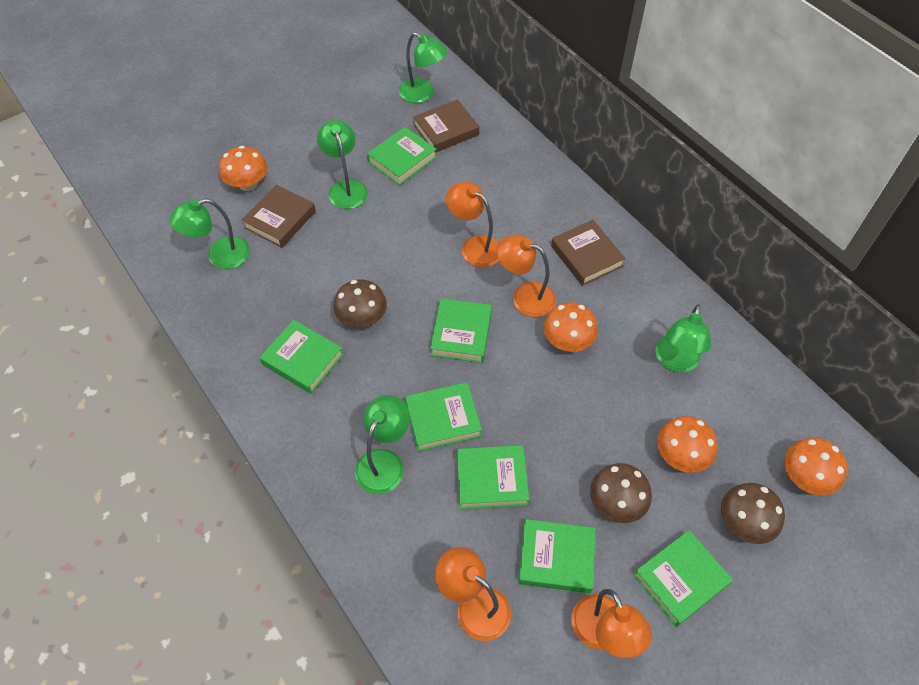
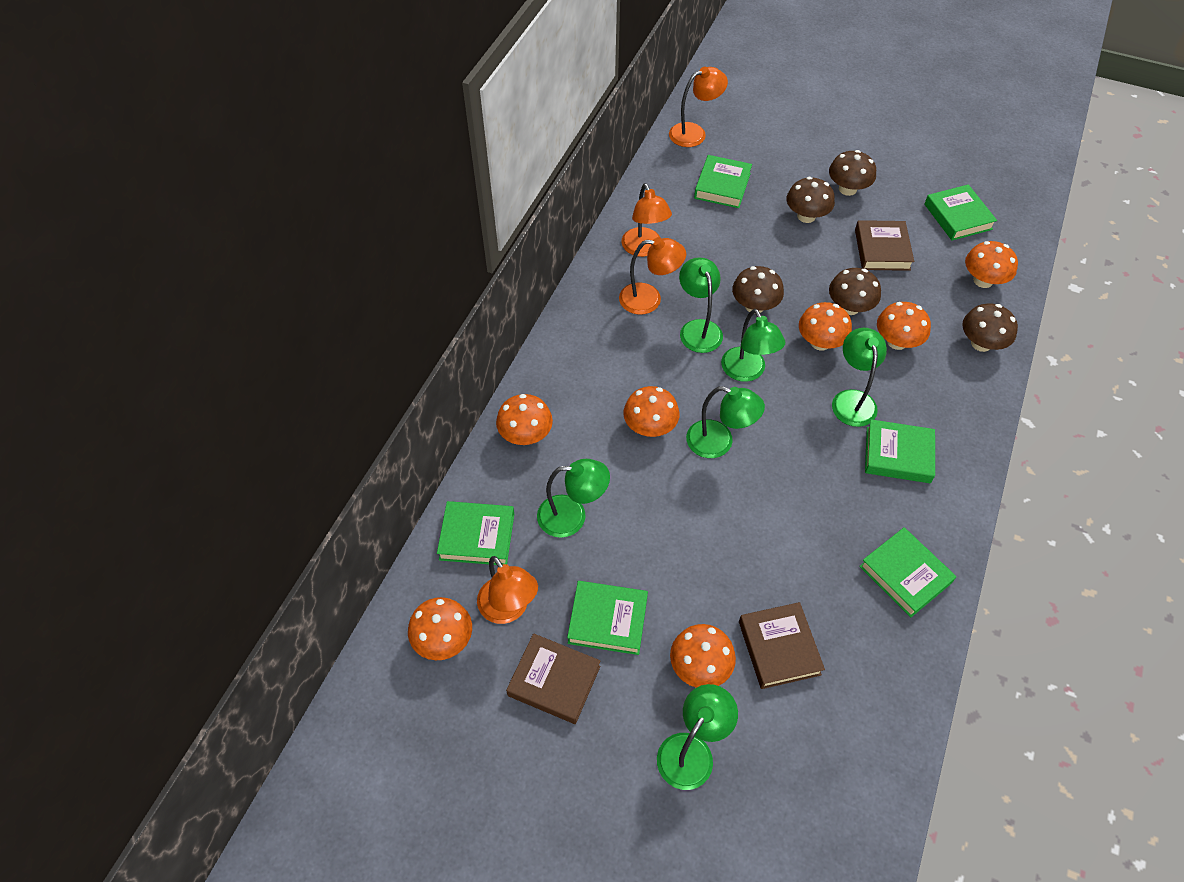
brown mushroom: 3 -> 5
green book: 7 -> 6
green lamp: 5 -> 6
orange mushroom: 4 -> 7

